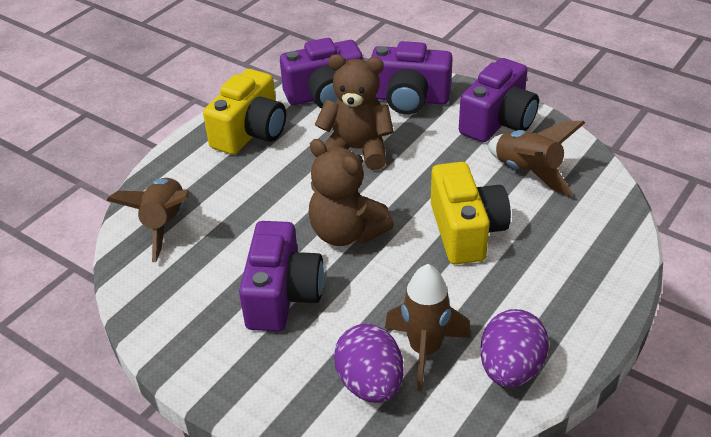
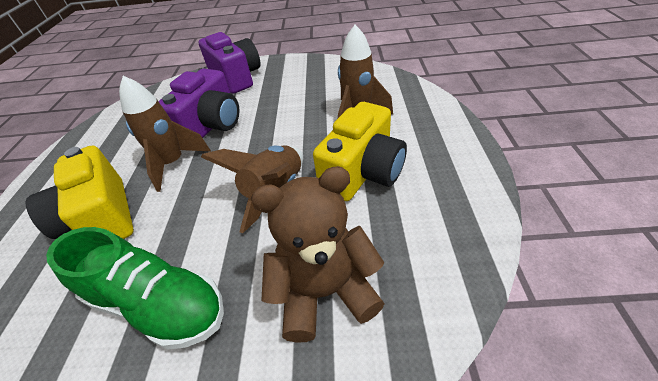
brown teddy bear: 2 -> 1
green shoe: 0 -> 1
purple camera: 4 -> 2
purple egg: 2 -> 0

